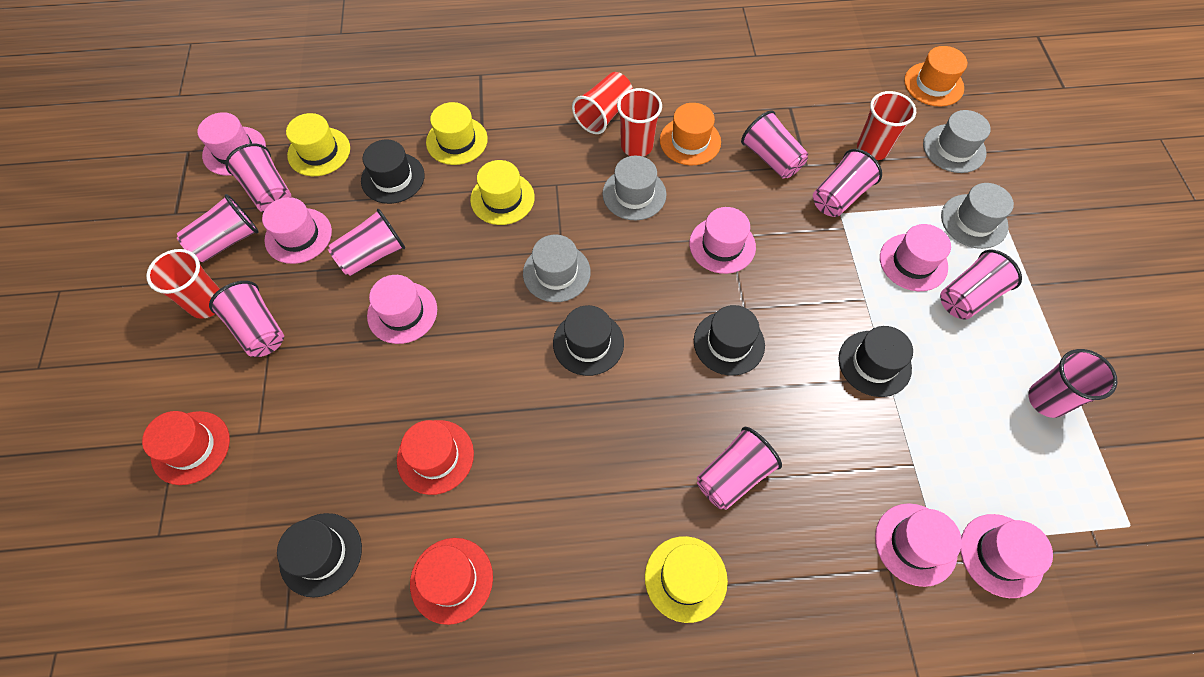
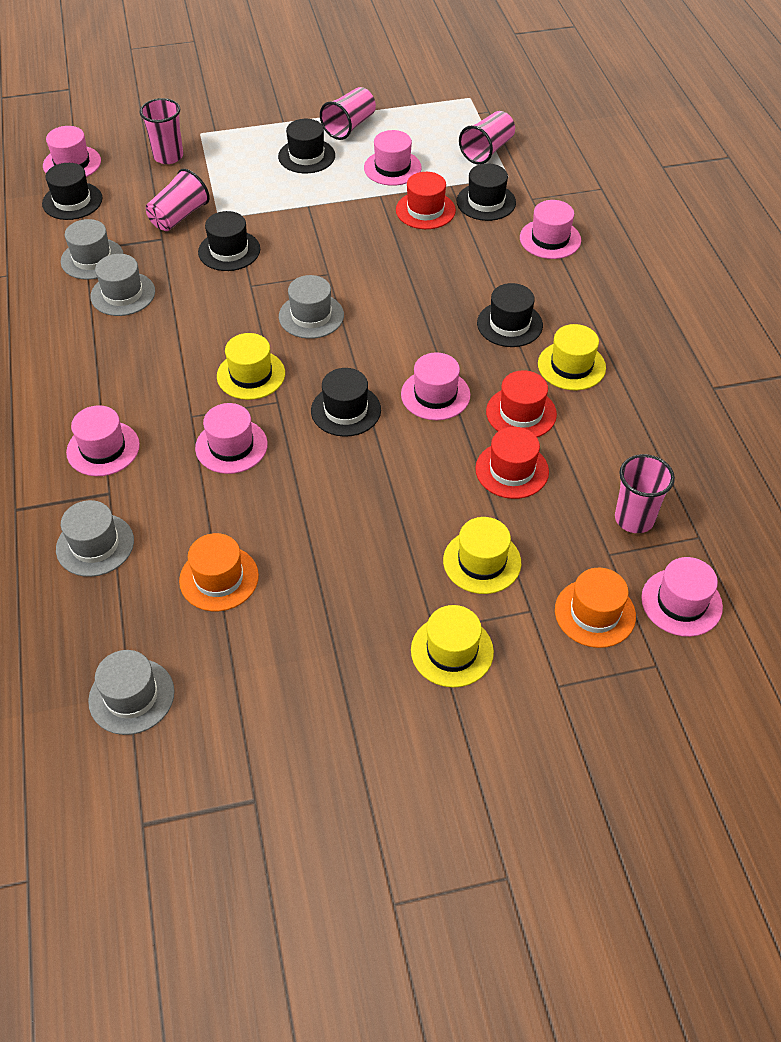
black hat: 5 -> 6
grey hat: 4 -> 5
pink cup: 9 -> 5
red cup: 4 -> 0

